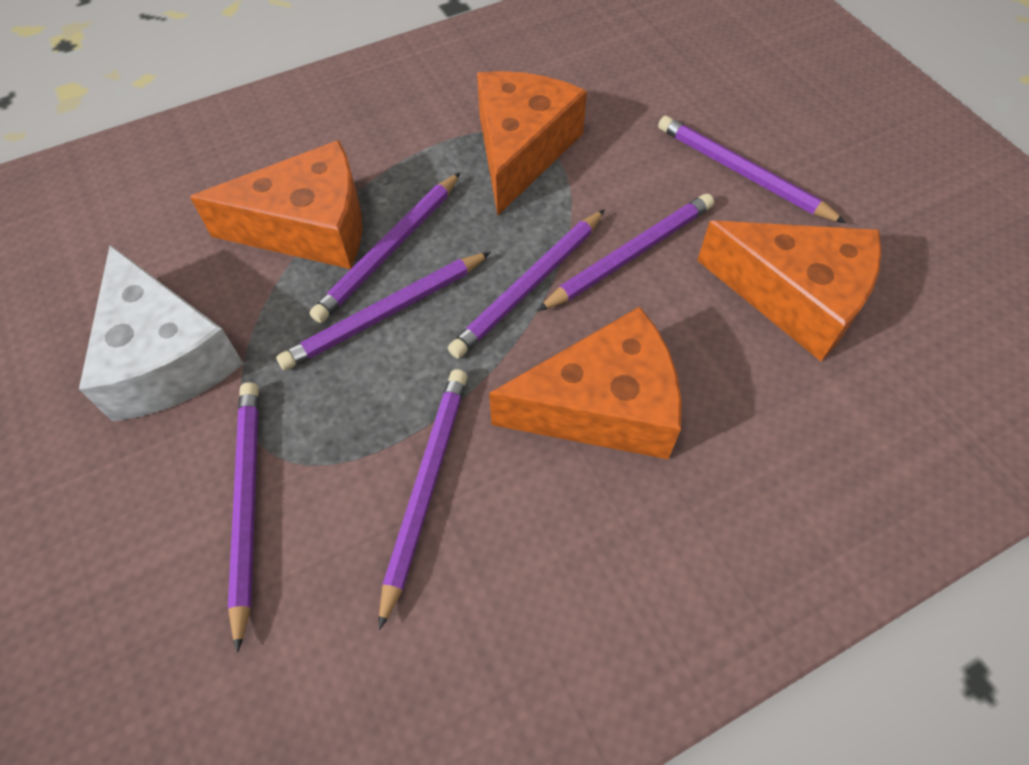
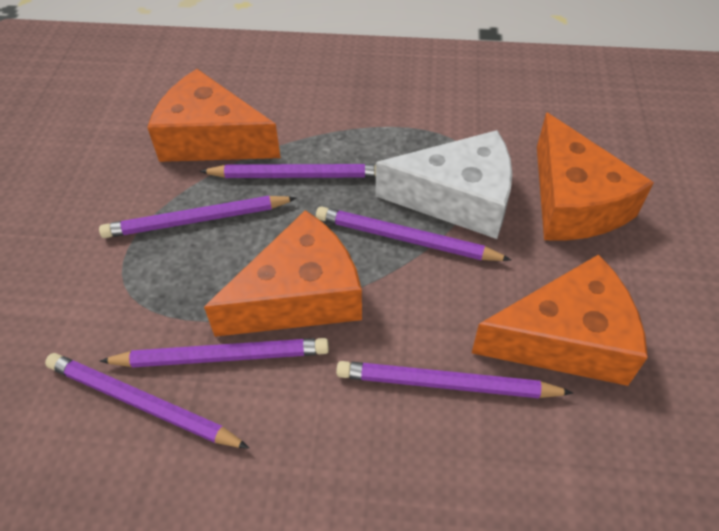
purple pencil: 7 -> 6

